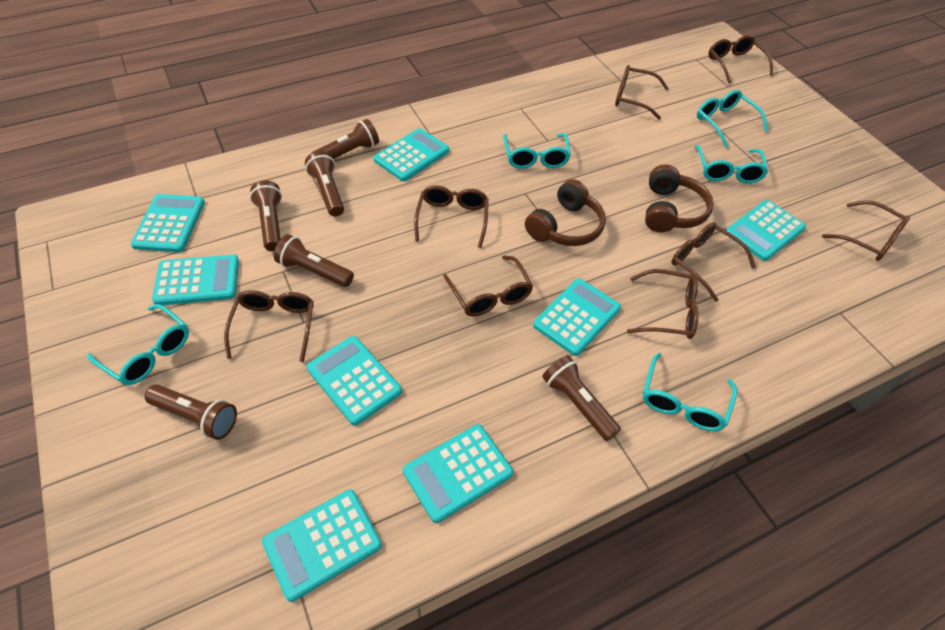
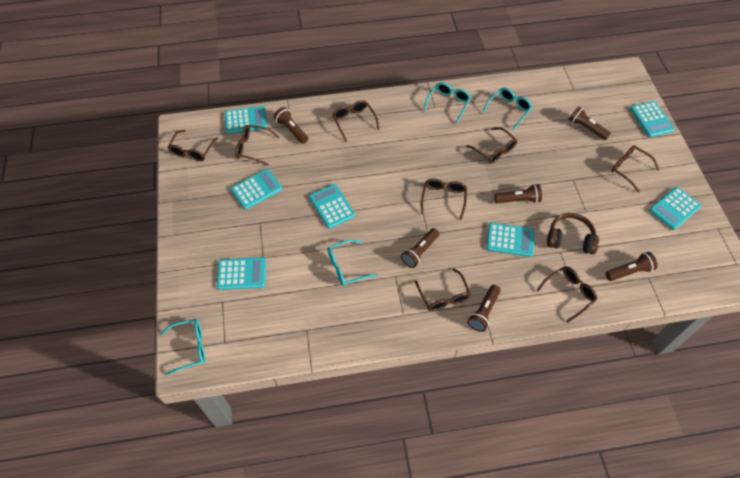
brown headphones: 2 -> 1
turquoise calculator: 8 -> 7
turquoise glasses: 5 -> 4

